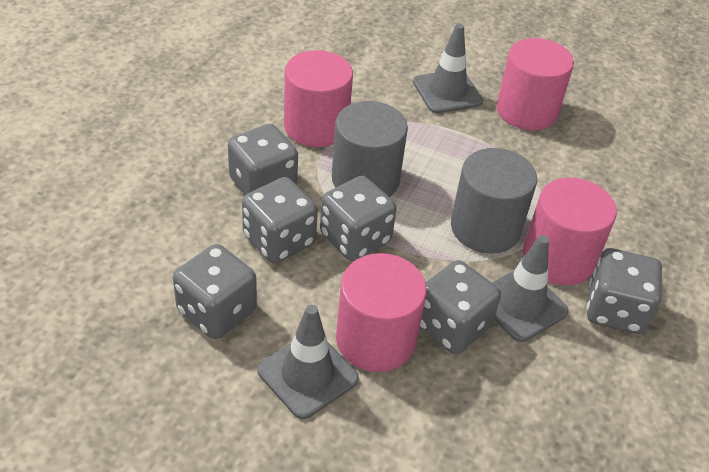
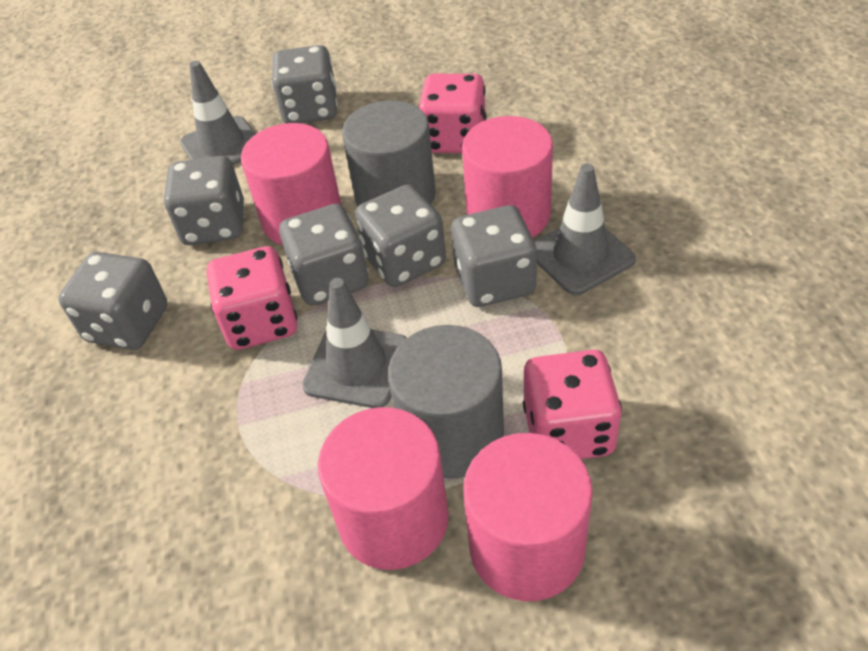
pink dice: 0 -> 3

